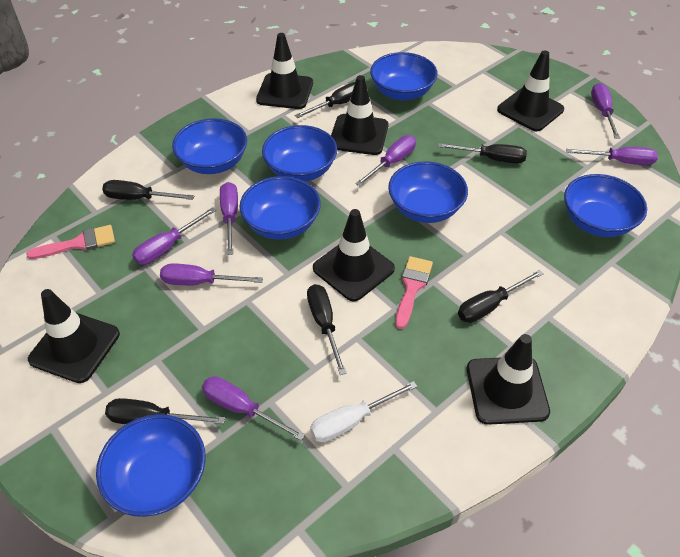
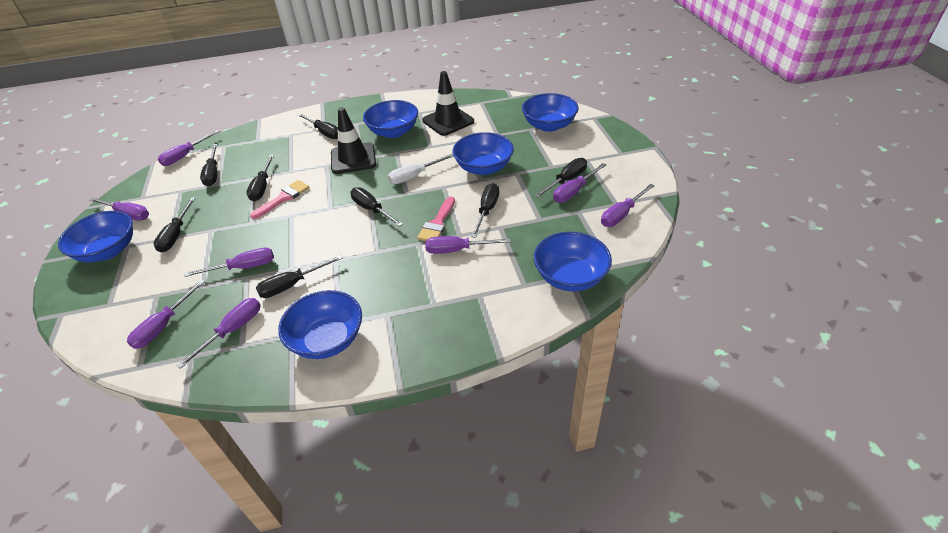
black screwdriver: 6 -> 8
black traffic cone: 6 -> 2
blue bowl: 7 -> 6
purple screwdriver: 7 -> 8

